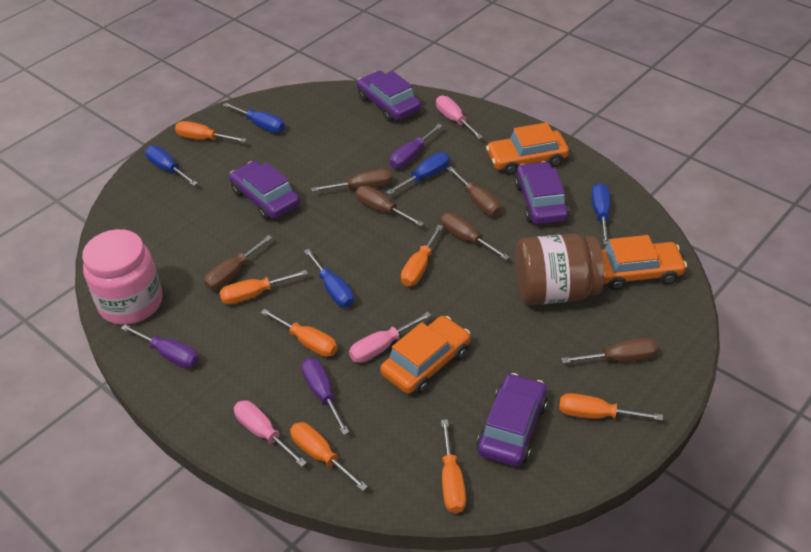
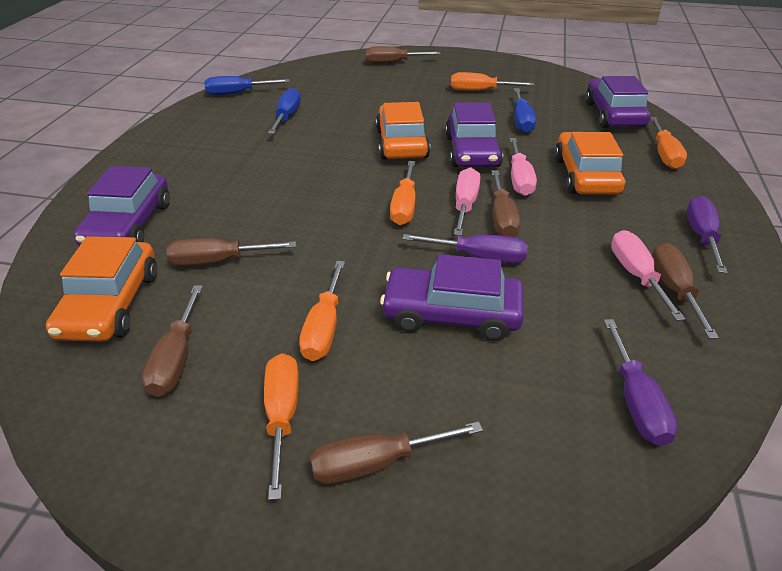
blue screwdriver: 5 -> 3
brown jar: 1 -> 0
orange screwdriver: 7 -> 5
pink jar: 1 -> 0

